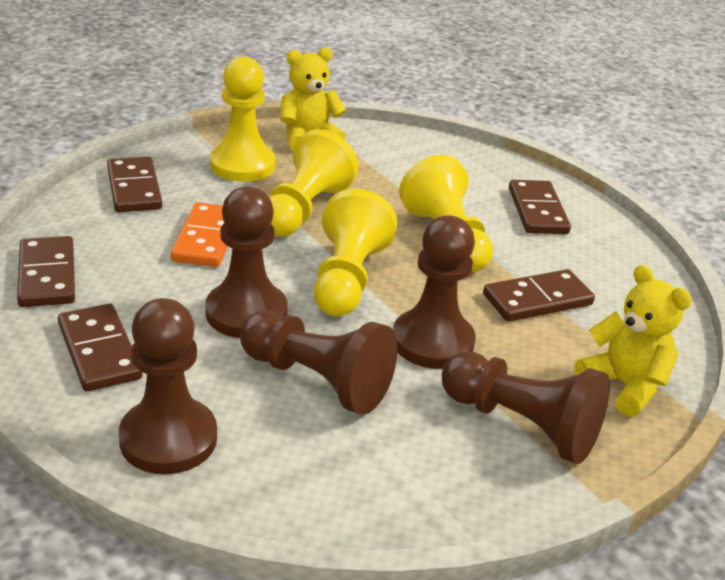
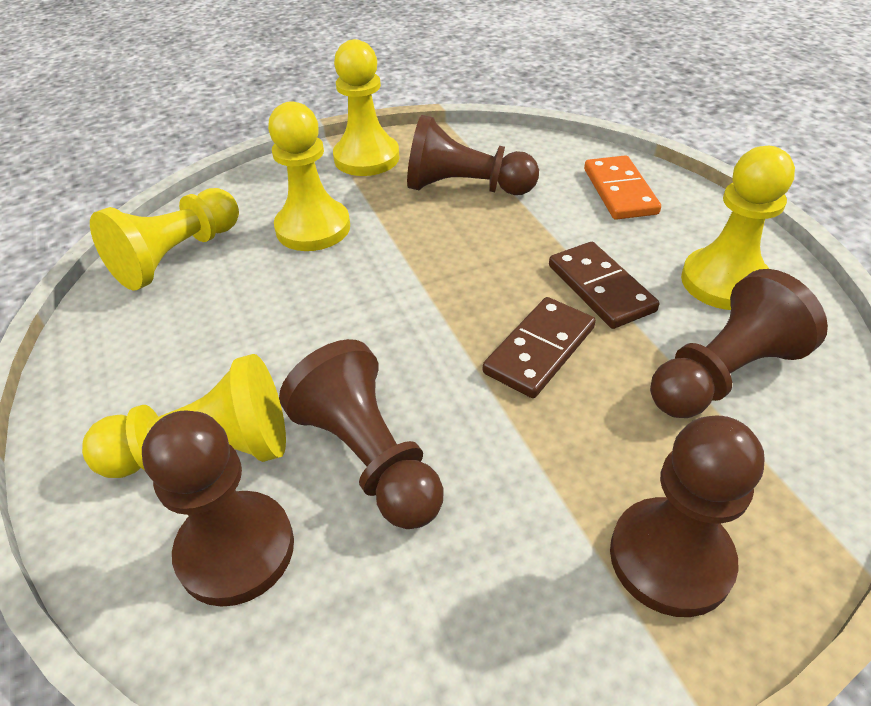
brown domino: 5 -> 2
yellow pawn: 4 -> 5
yellow teddy bear: 2 -> 0

